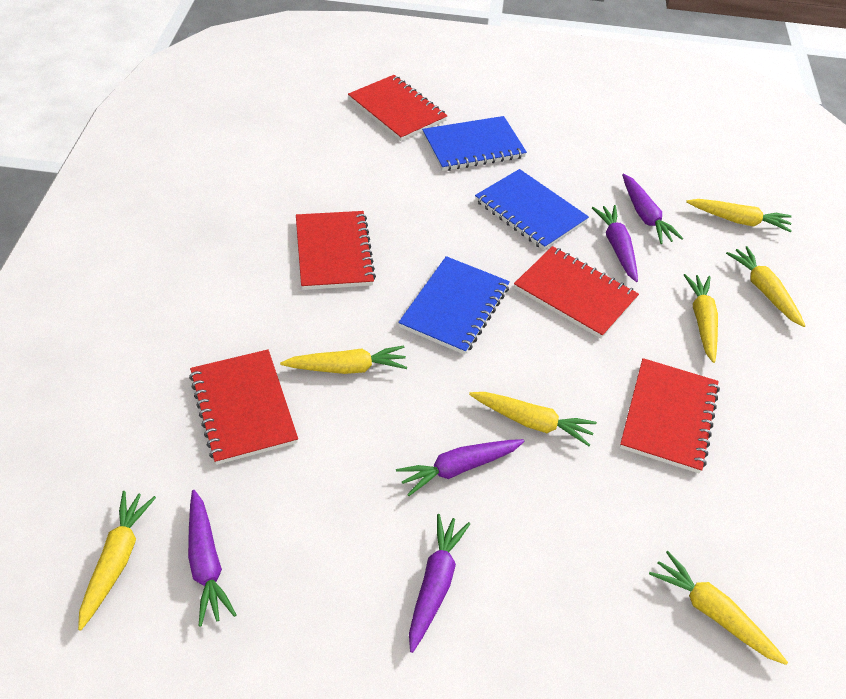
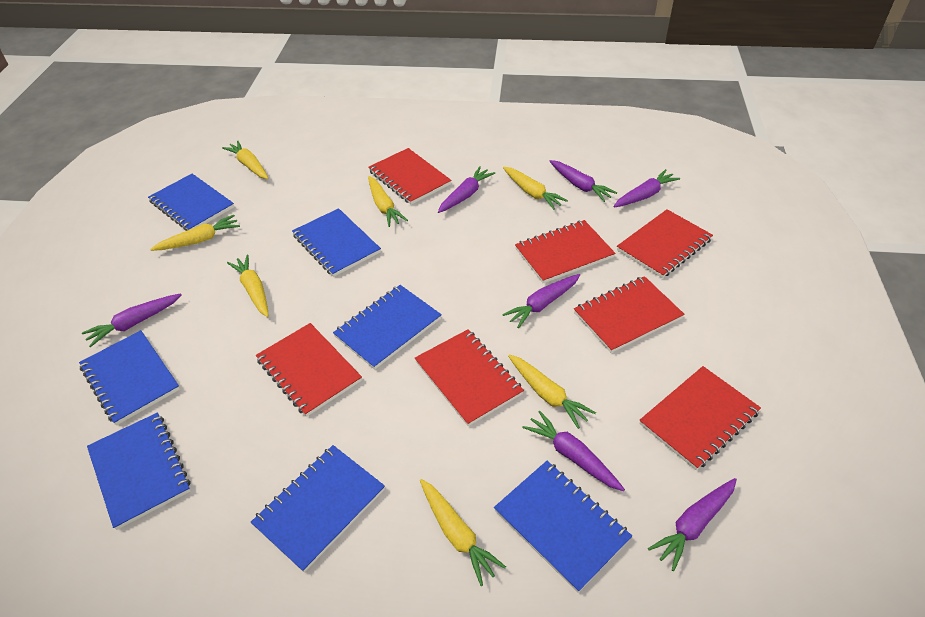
blue notebook: 3 -> 7
purple carrot: 5 -> 7
red notebook: 5 -> 7

